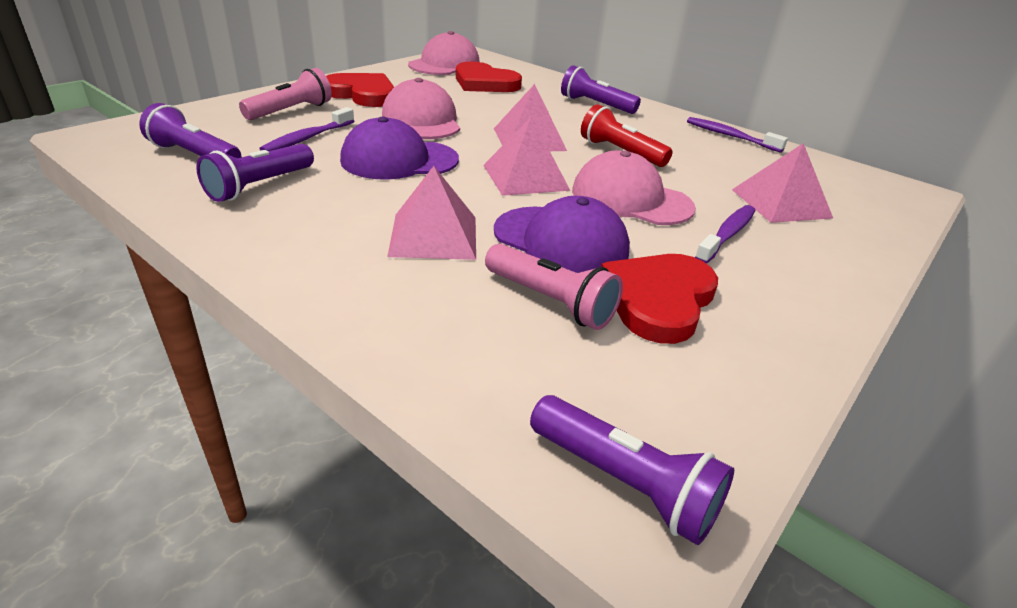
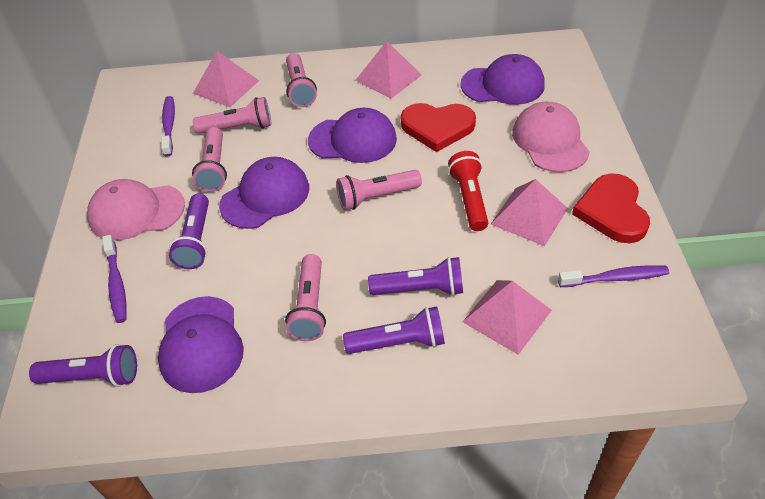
pink cap: 3 -> 2
pink flashlight: 2 -> 5
purple cap: 2 -> 4
red heart: 3 -> 2

